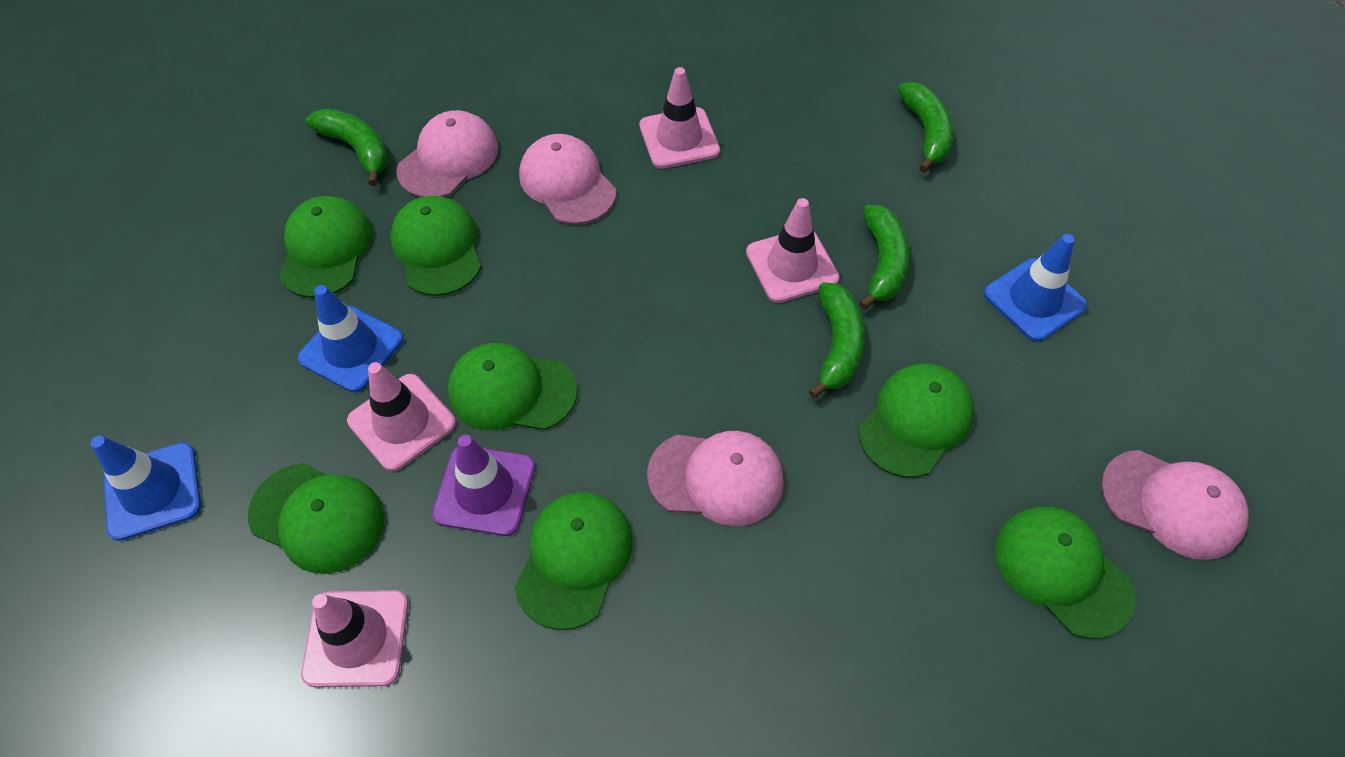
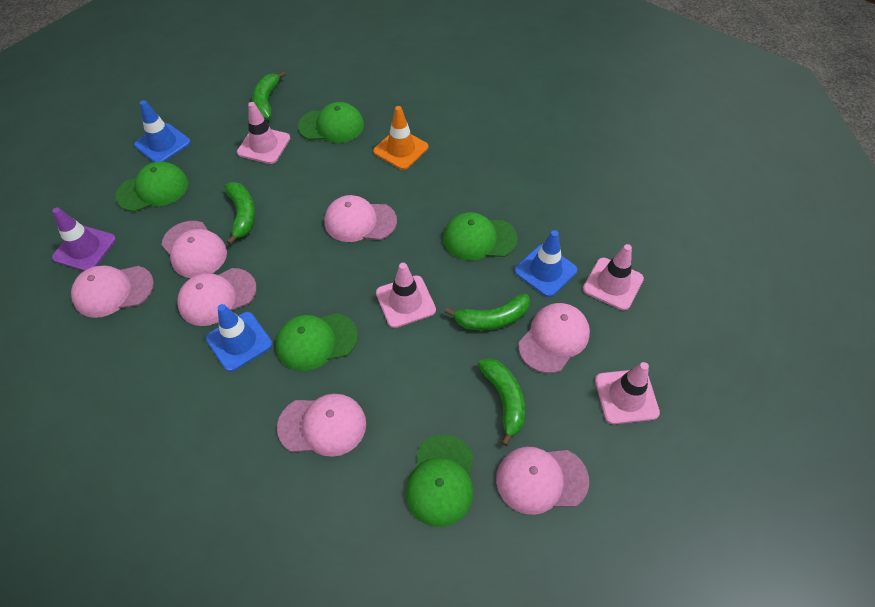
green cap: 7 -> 5
orange traffic cone: 0 -> 1
pink cap: 4 -> 7

